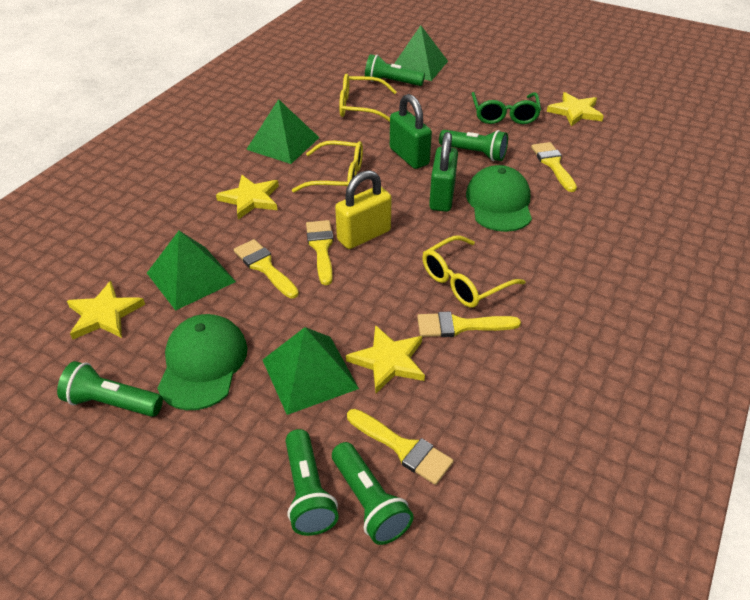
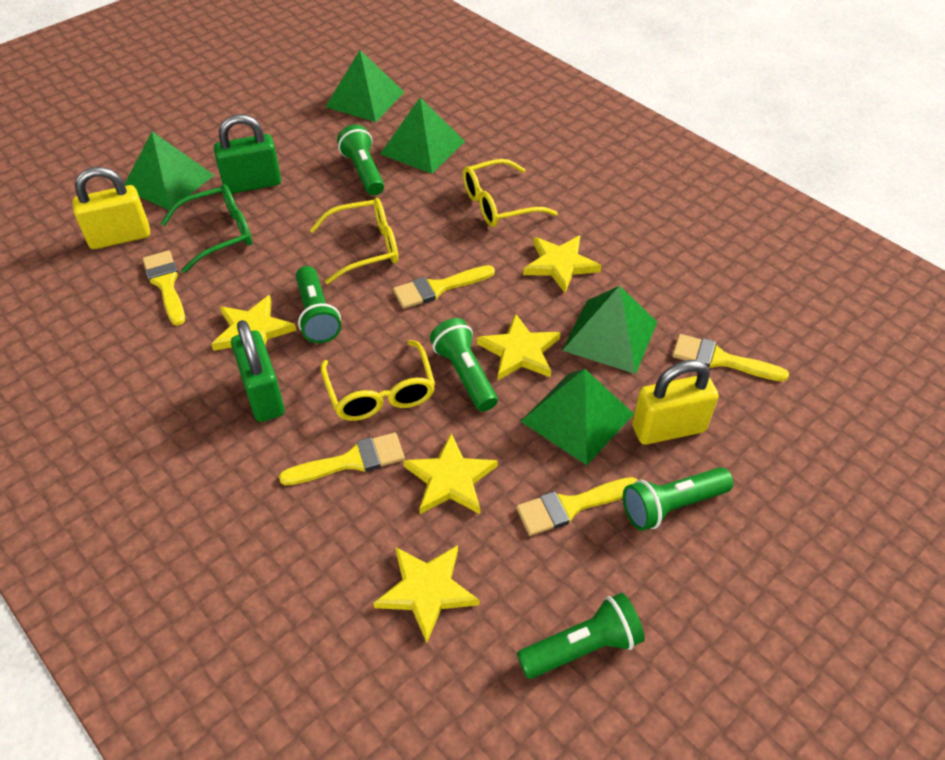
green cap: 2 -> 0
green pyramid: 4 -> 5
yellow padlock: 1 -> 2
yellow star: 4 -> 5

